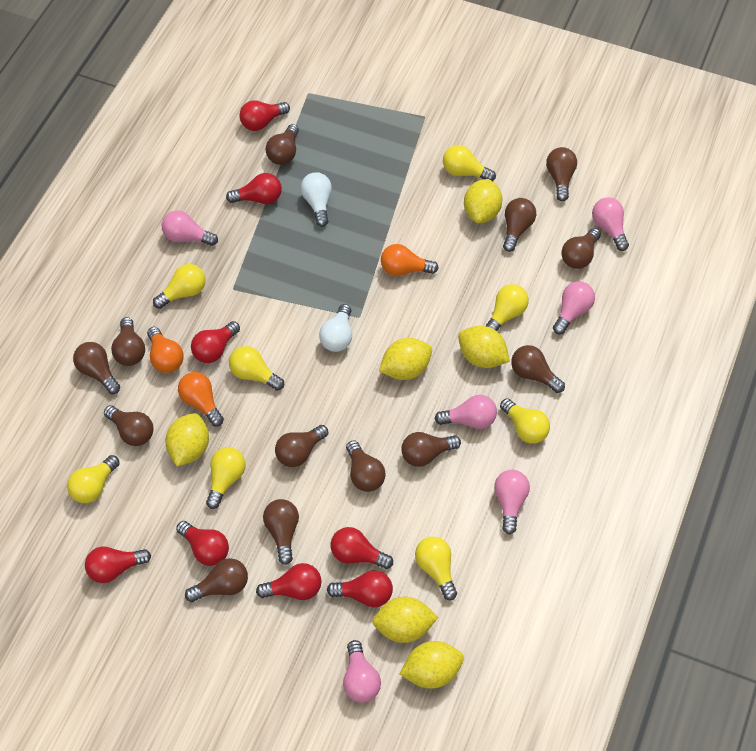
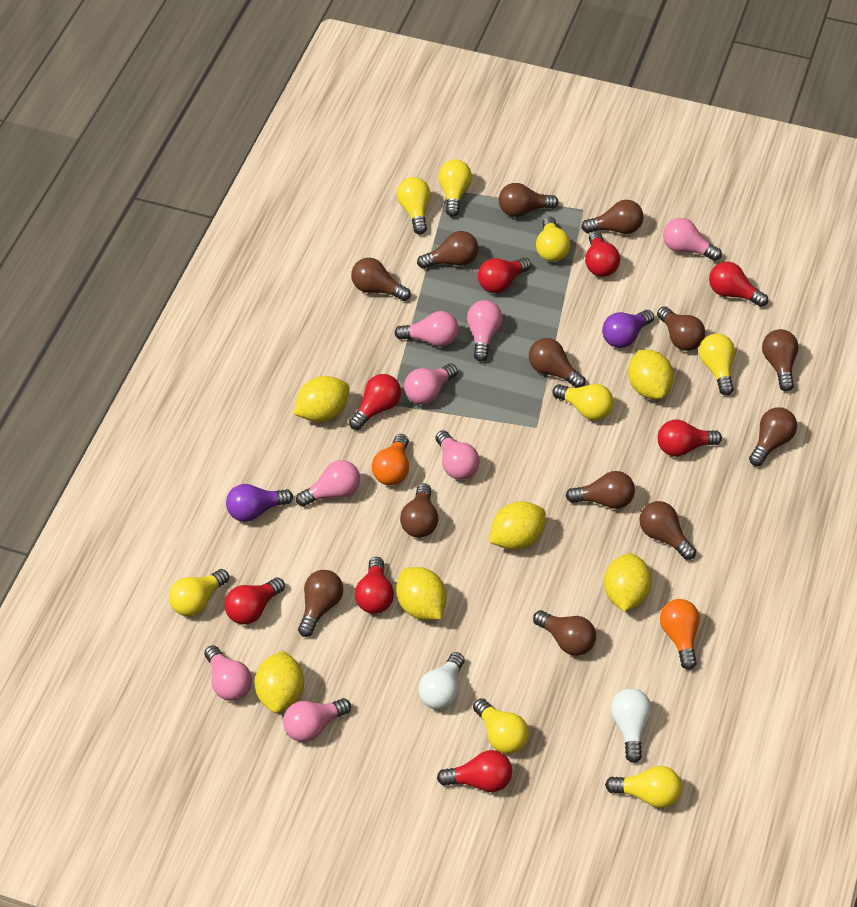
orange light bulb: 3 -> 2
pink light bulb: 6 -> 8
purple light bulb: 0 -> 2

